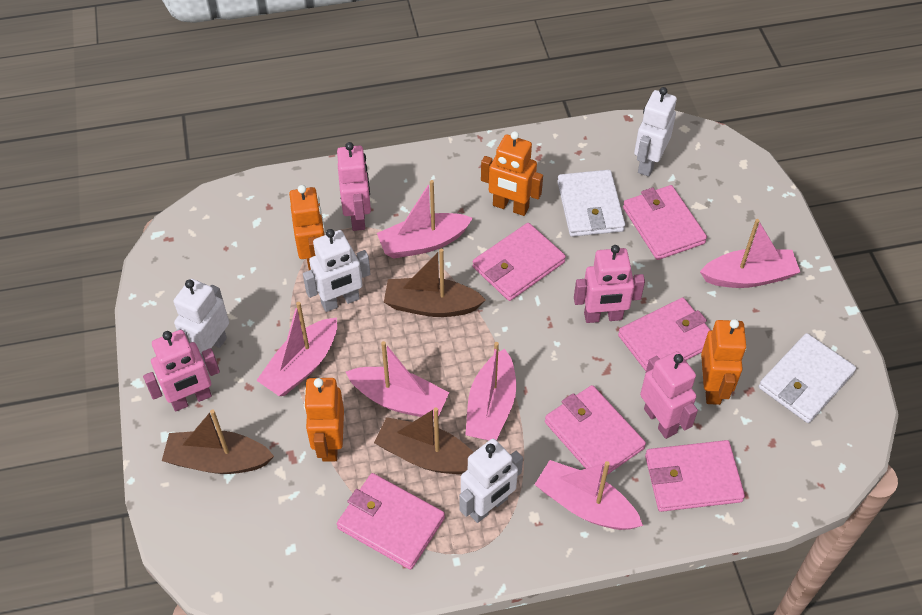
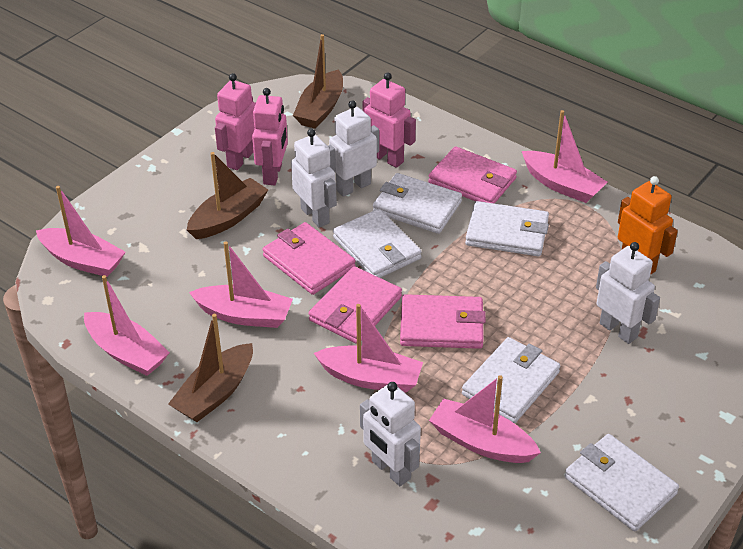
orange robot: 4 -> 1
pink robot: 4 -> 3
pink wallet: 6 -> 4
white wallet: 2 -> 5

